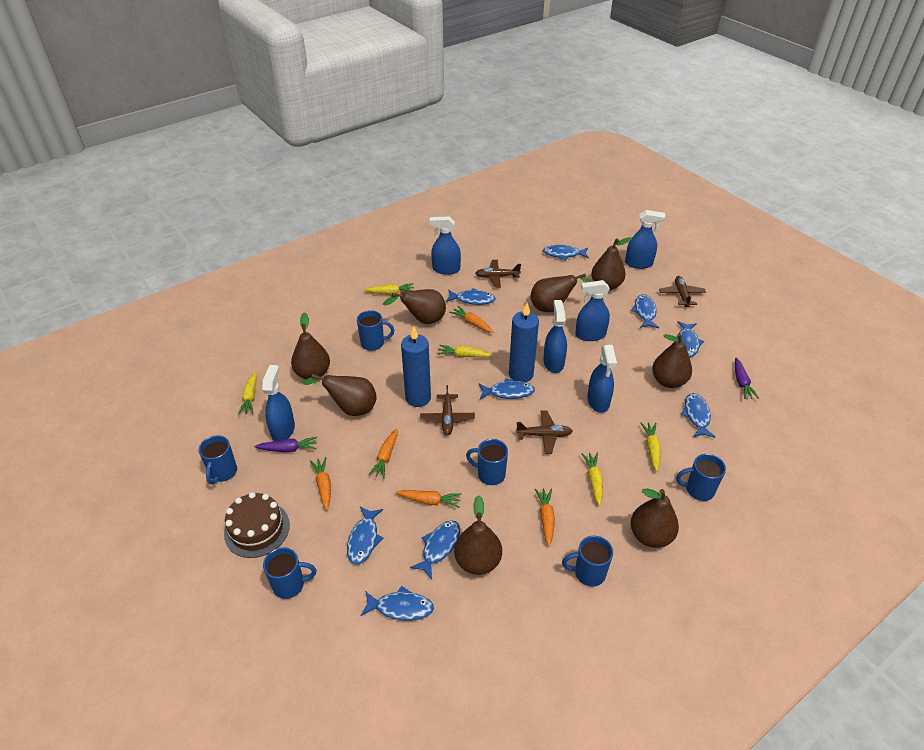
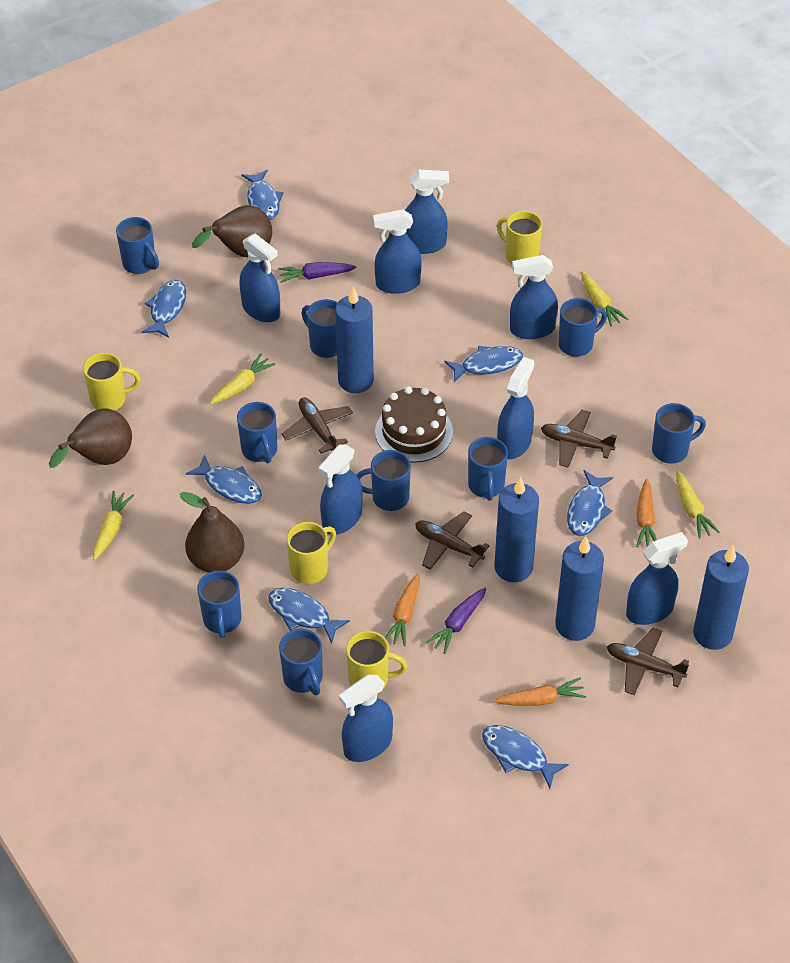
blue candle: 2 -> 4
blue fish: 9 -> 7
blue mug: 6 -> 9
blue spray bottle: 6 -> 8
brown pear: 8 -> 3
orange carrot: 5 -> 3
yellow carrot: 5 -> 4
yellow mug: 0 -> 4

